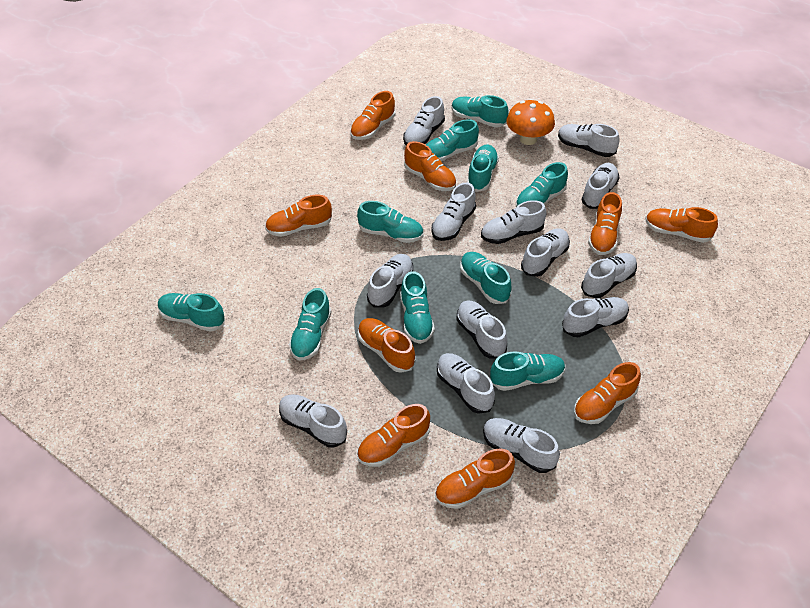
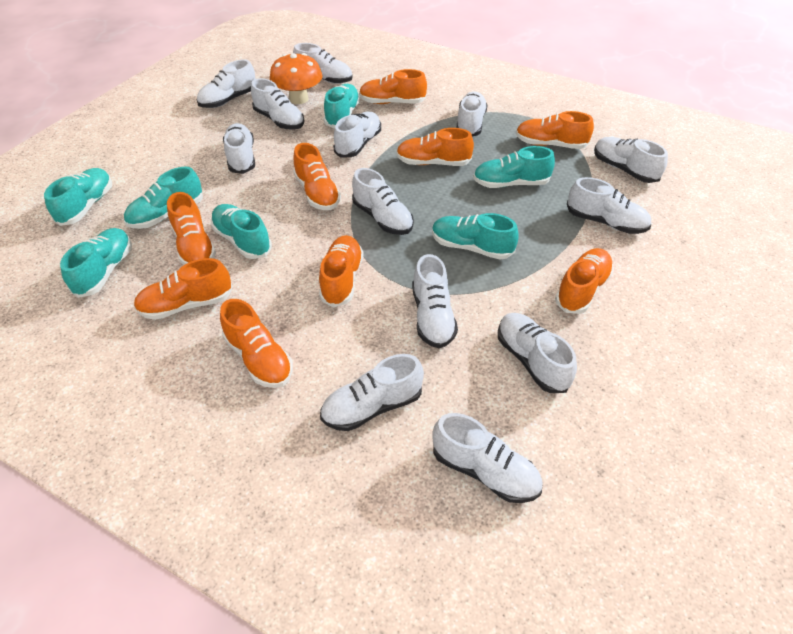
turquoise shoe: 10 -> 7

